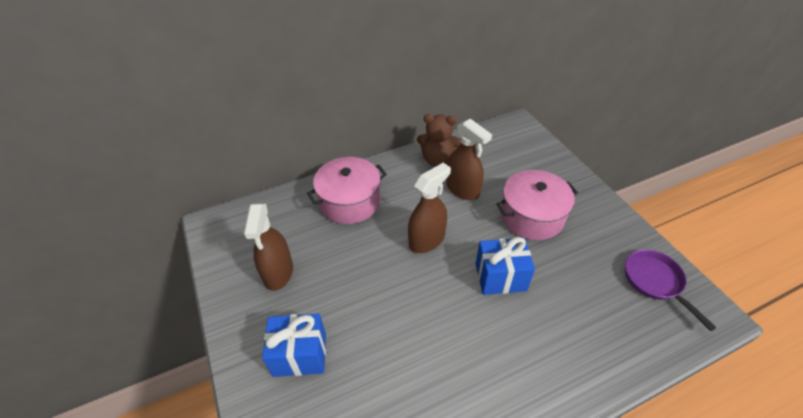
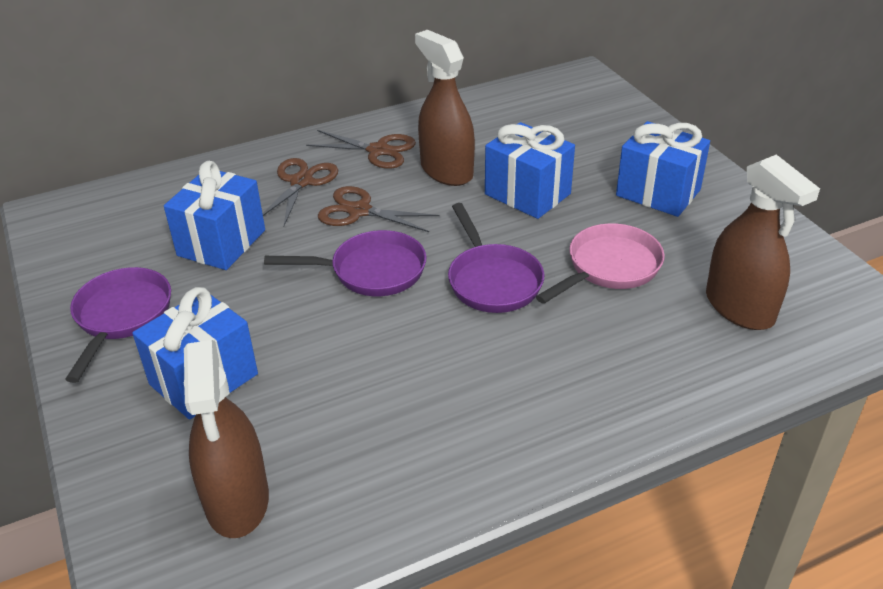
blue gift: 2 -> 4
brown scissors: 0 -> 3
brown teddy bear: 1 -> 0
pink pan: 0 -> 1
pink pot: 2 -> 0
purple pan: 1 -> 3

